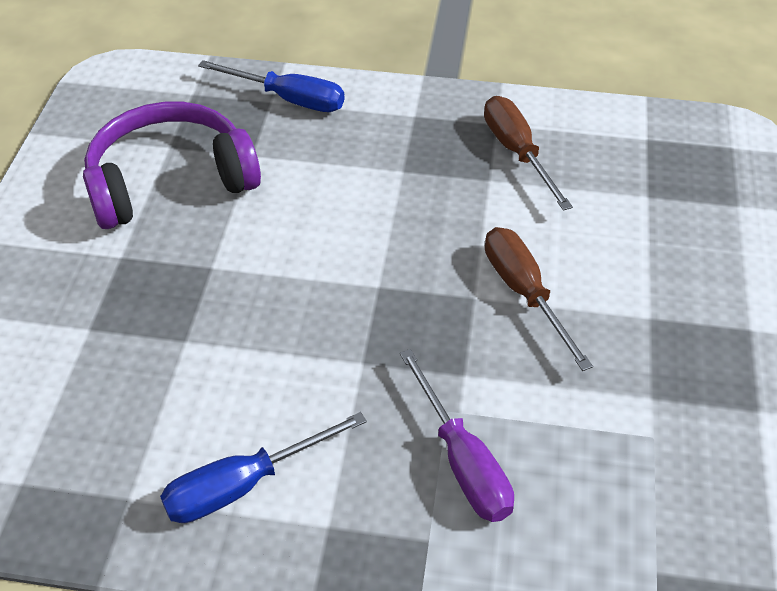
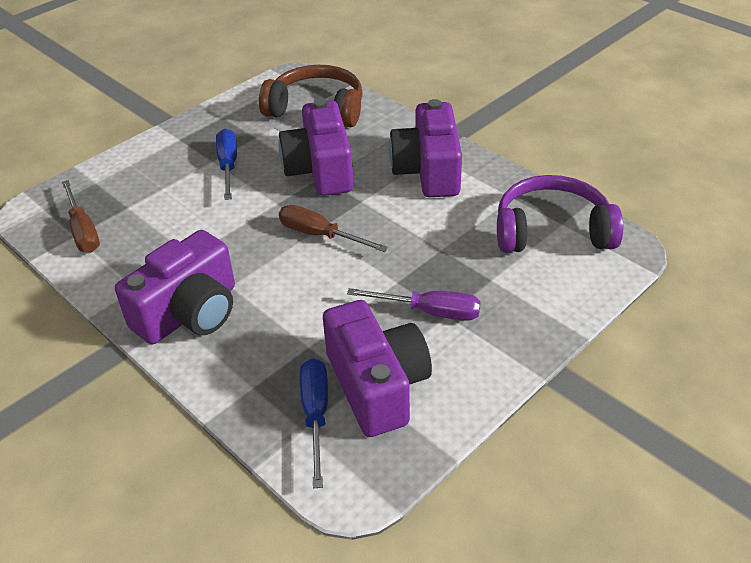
brown headphones: 0 -> 1
purple camera: 0 -> 4

